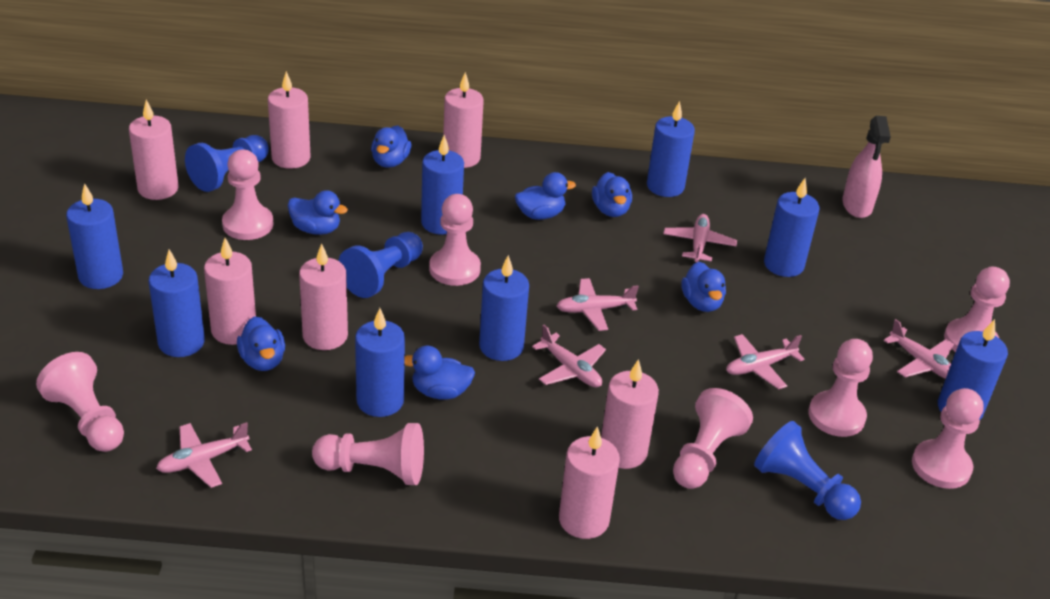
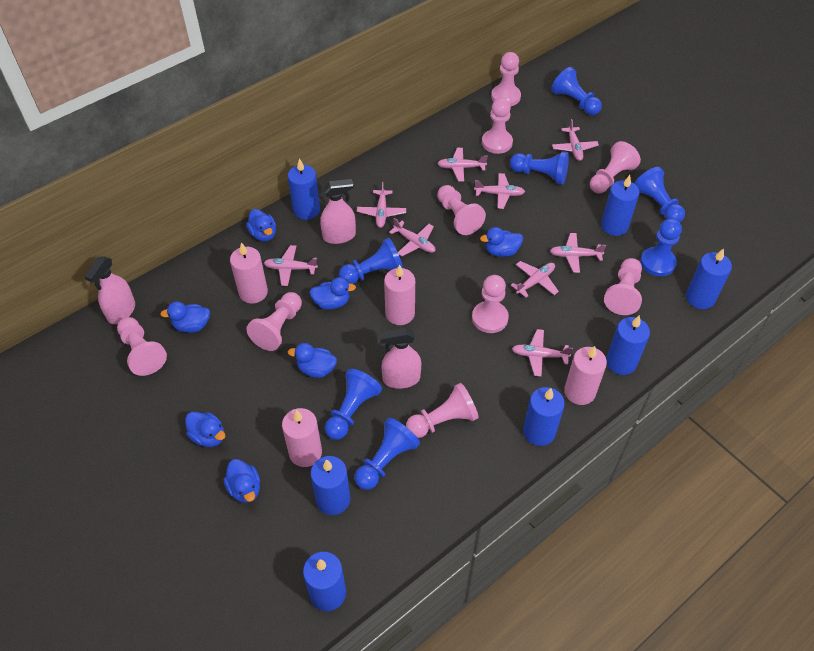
blue candle: 8 -> 7
blue pawn: 3 -> 7
pink candle: 7 -> 4
pink pawn: 8 -> 9
pink plane: 6 -> 9
pink spray bottle: 1 -> 3

